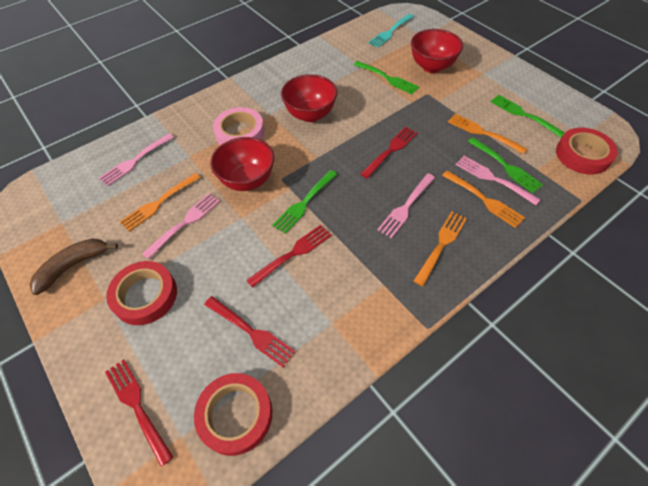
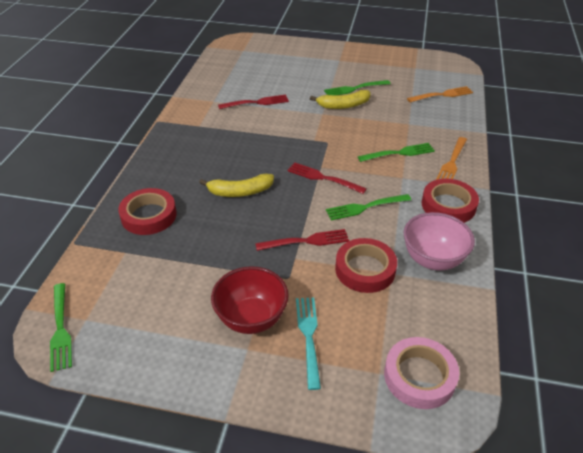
brown banana: 1 -> 0
orange fork: 4 -> 2
pink bowl: 0 -> 1
pink fork: 4 -> 0
red bowl: 3 -> 1
red fork: 4 -> 3
yellow banana: 0 -> 2

